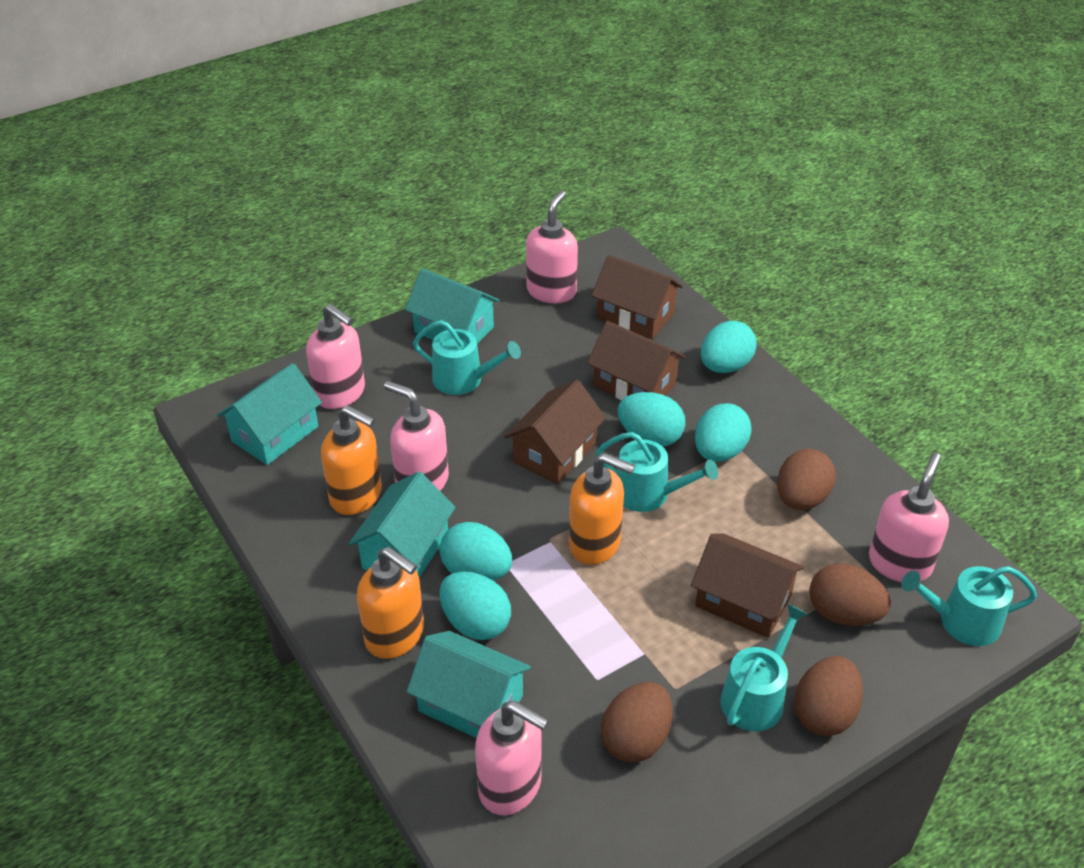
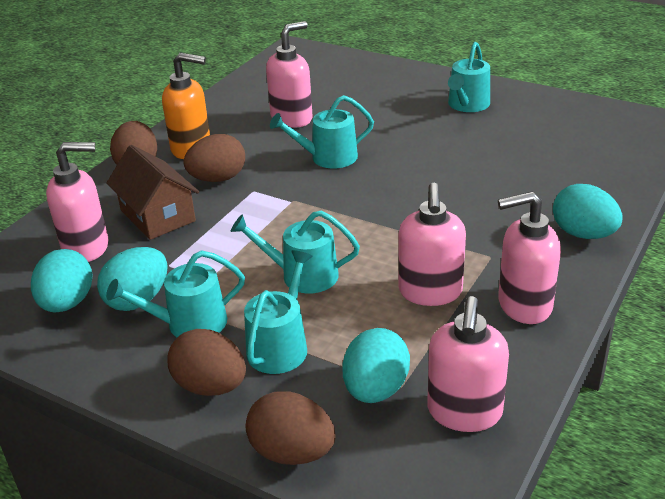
brown house: 4 -> 1
orange soap dispenser: 3 -> 1
turquoise egg: 5 -> 4
turquoise house: 4 -> 0
turquoise watering can: 4 -> 5

